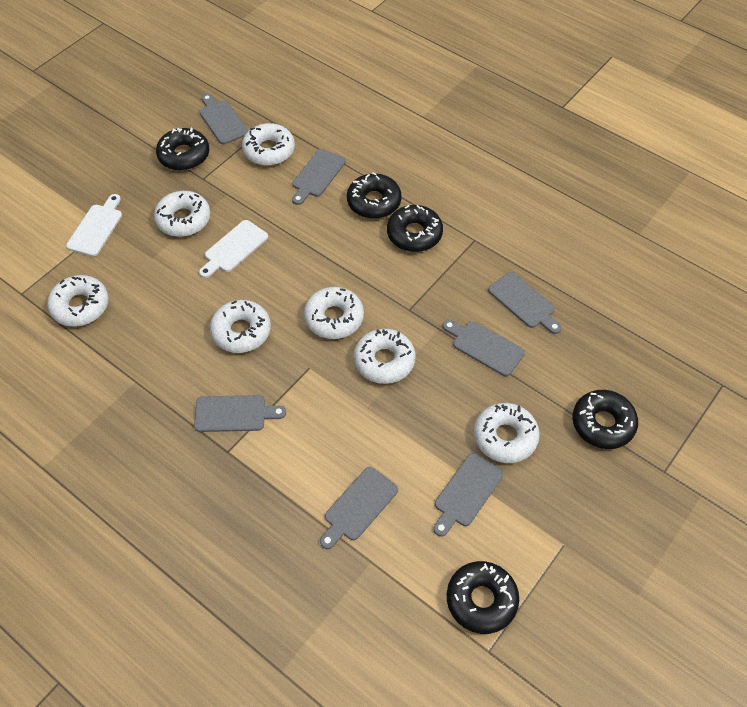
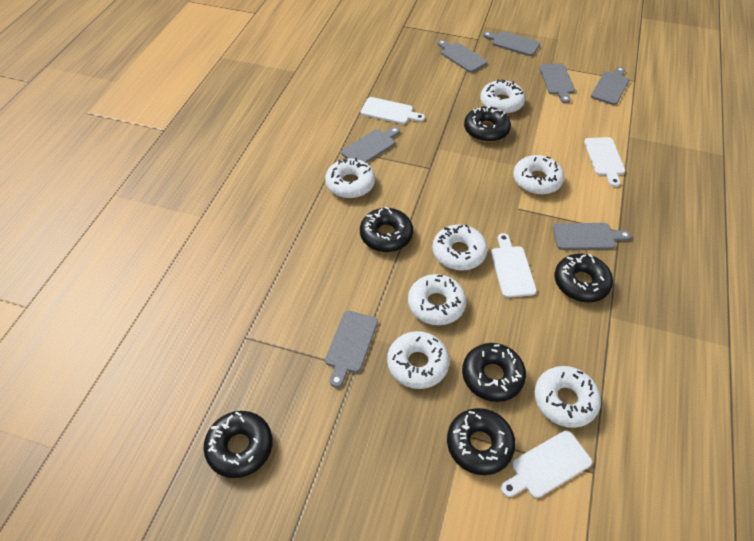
black donut: 5 -> 6
white cutting board: 2 -> 4

